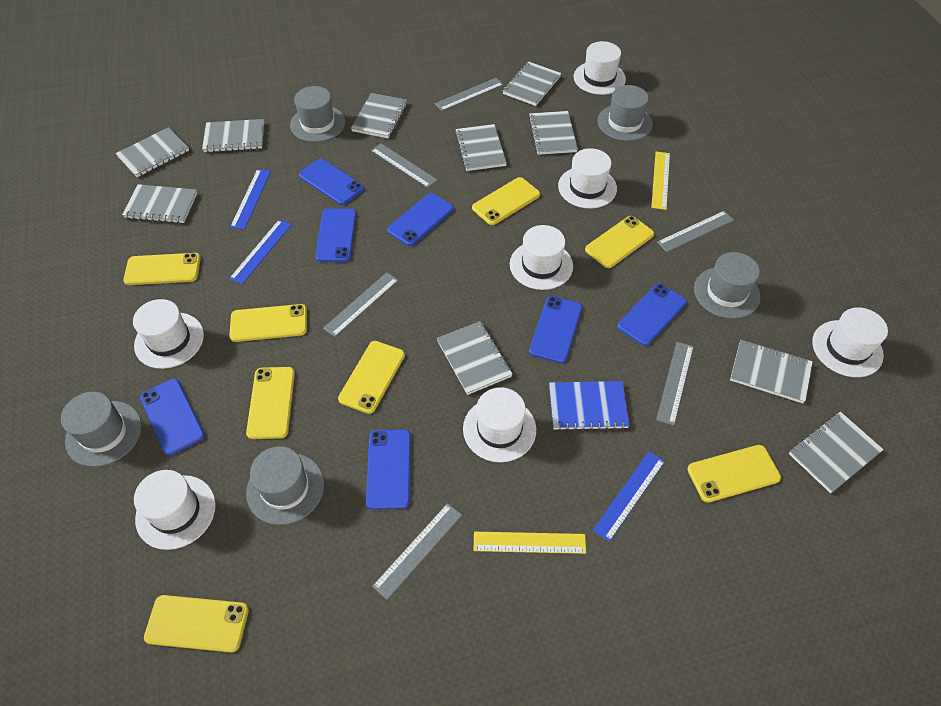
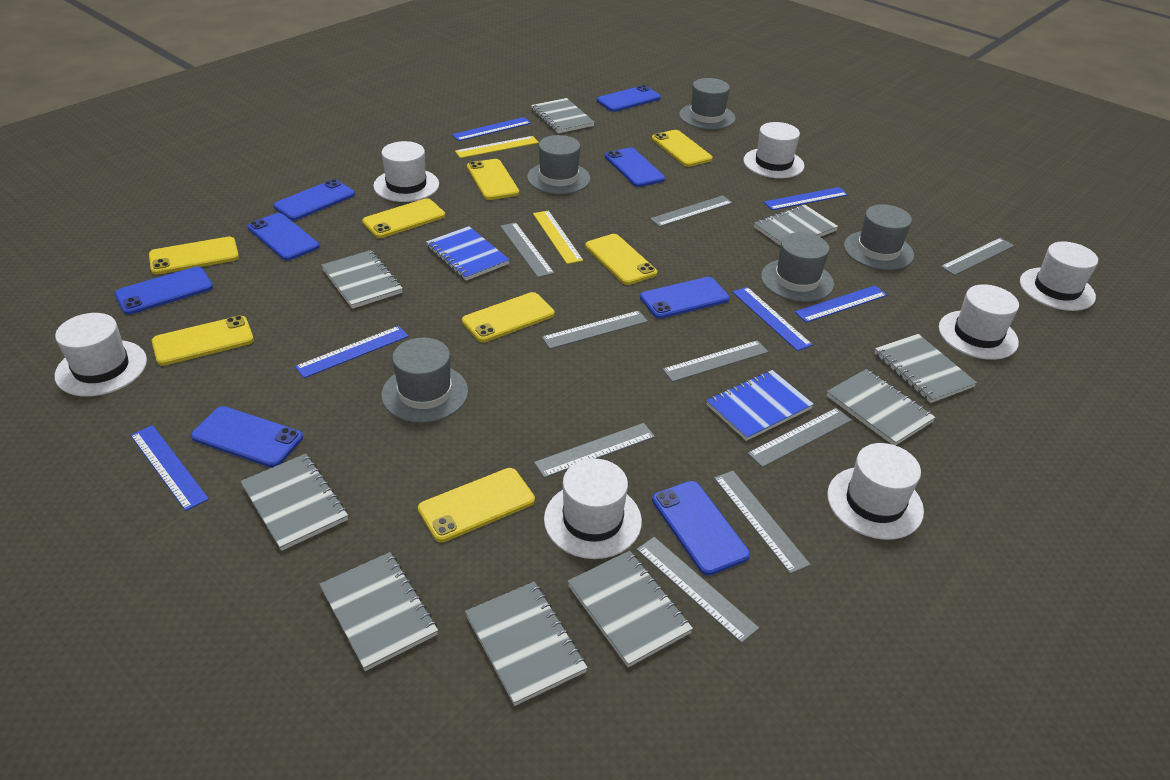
blue notebook: 1 -> 2
blue phone: 7 -> 8
blue ruler: 3 -> 6
grey notebook: 10 -> 9
grey ruler: 6 -> 9

